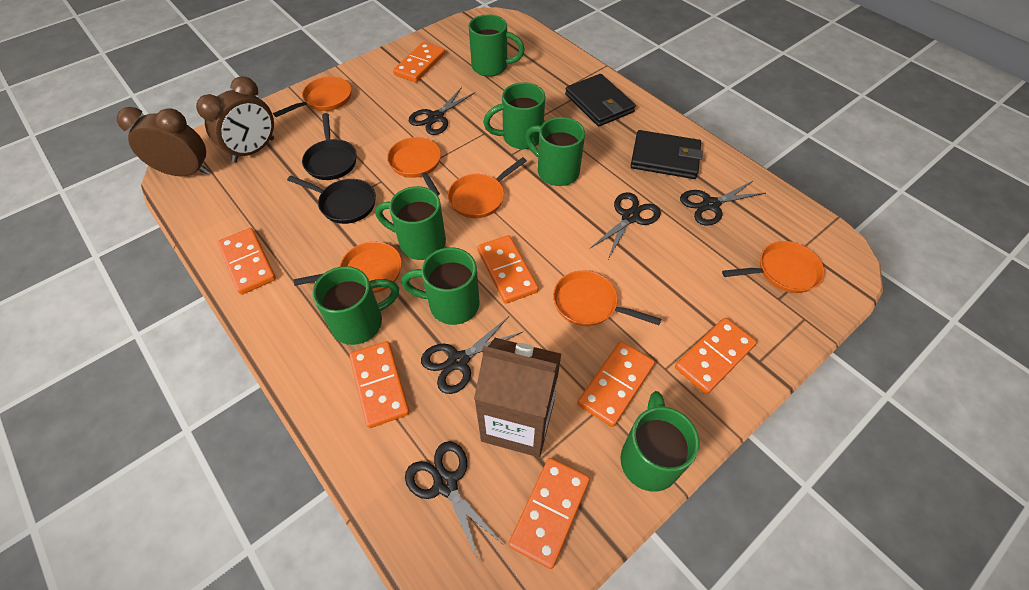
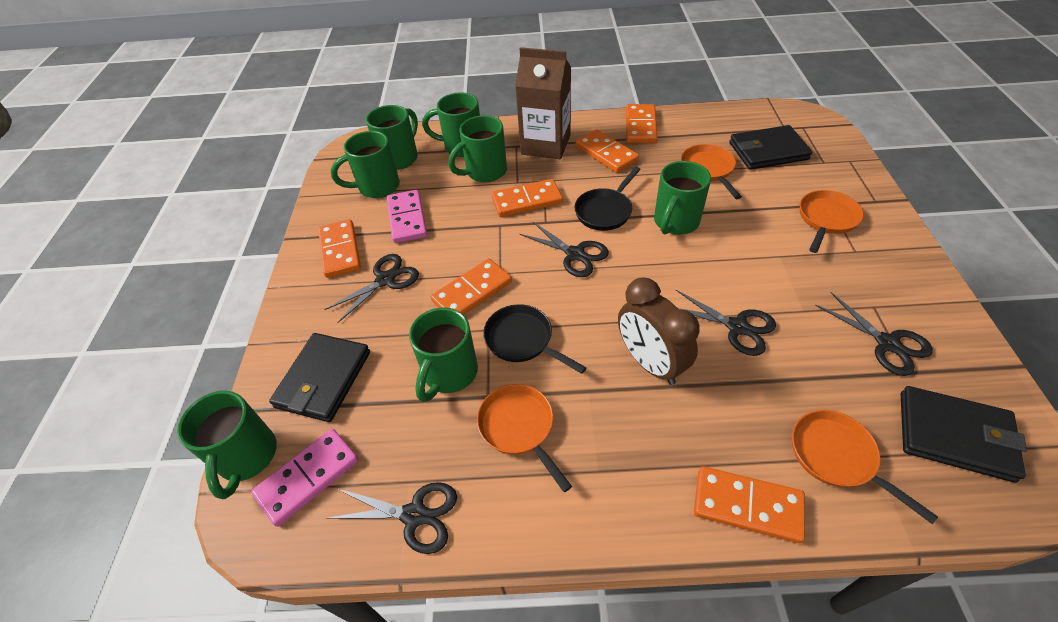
black wallet: 2 -> 3
brown clock: 2 -> 1
orange domino: 7 -> 6
orange pan: 6 -> 4
pink domino: 0 -> 2

